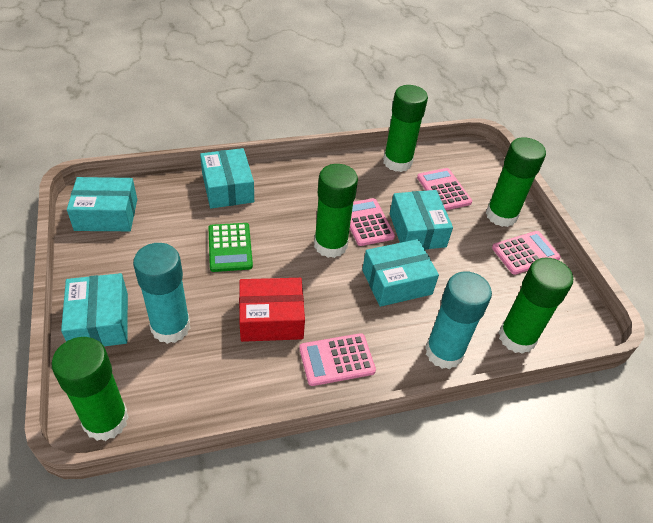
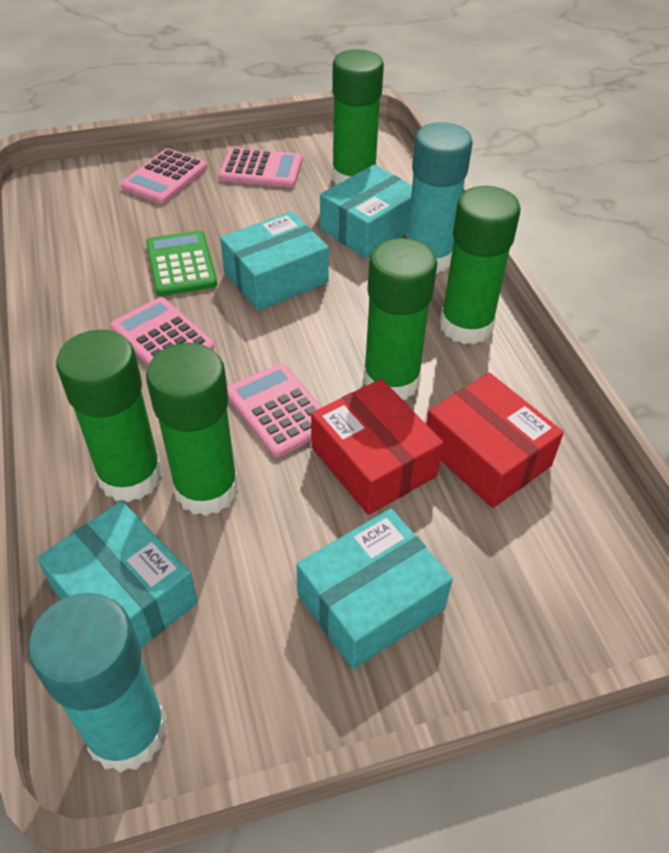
red box: 1 -> 2
turquoise box: 5 -> 4

